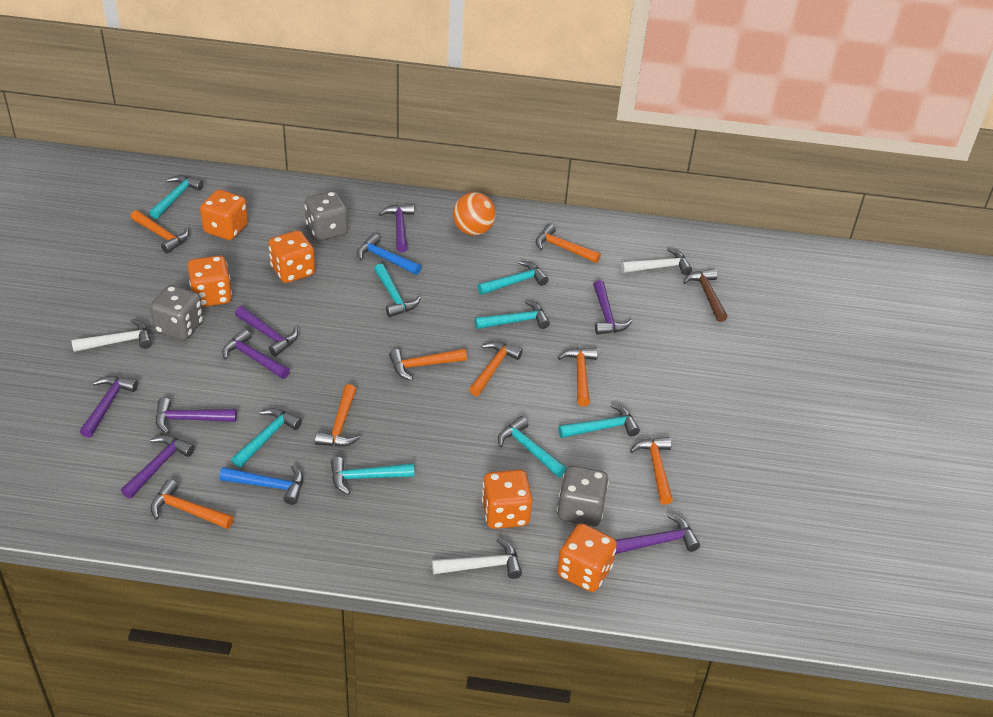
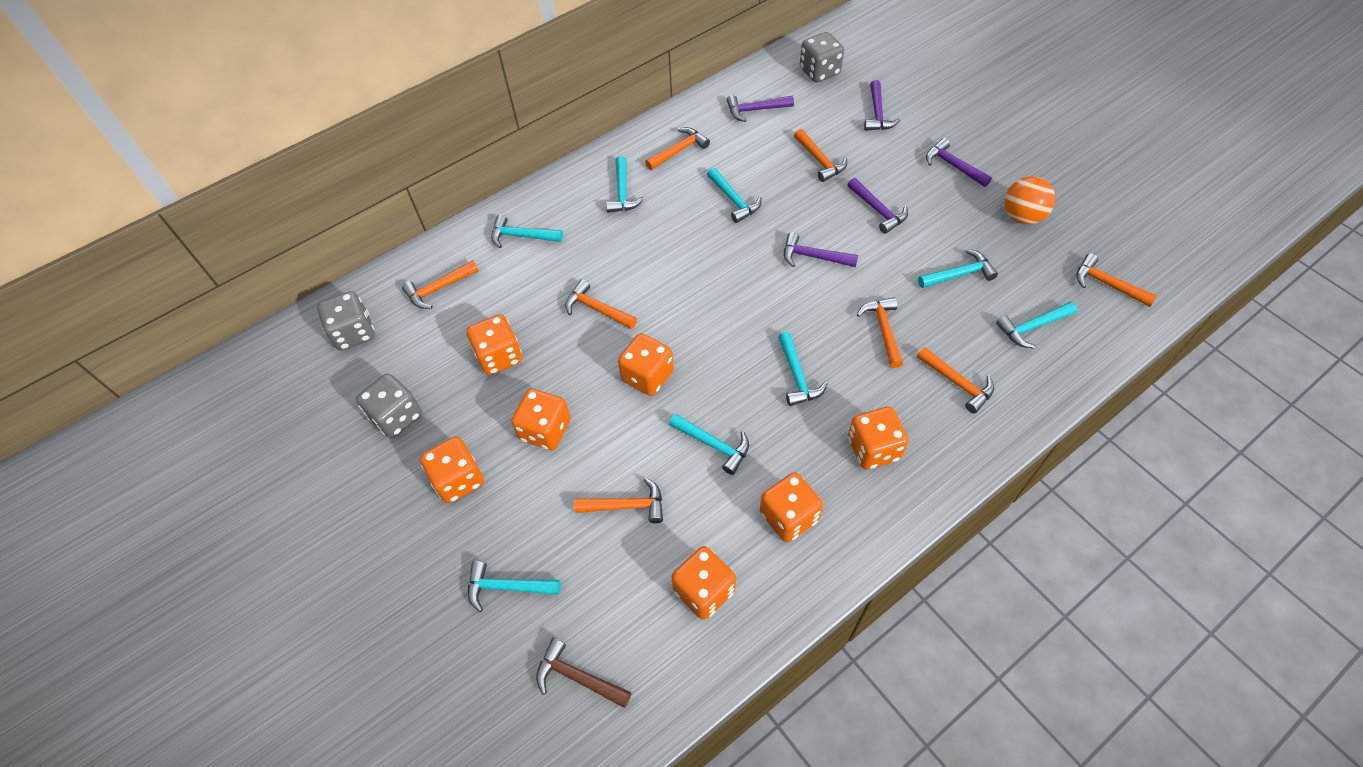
blue hammer: 2 -> 0
orange dice: 5 -> 7
purple hammer: 8 -> 5
white hammer: 3 -> 0

